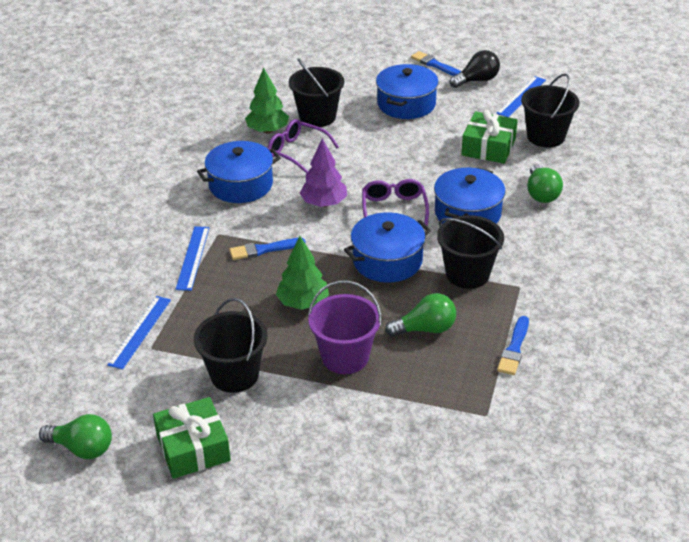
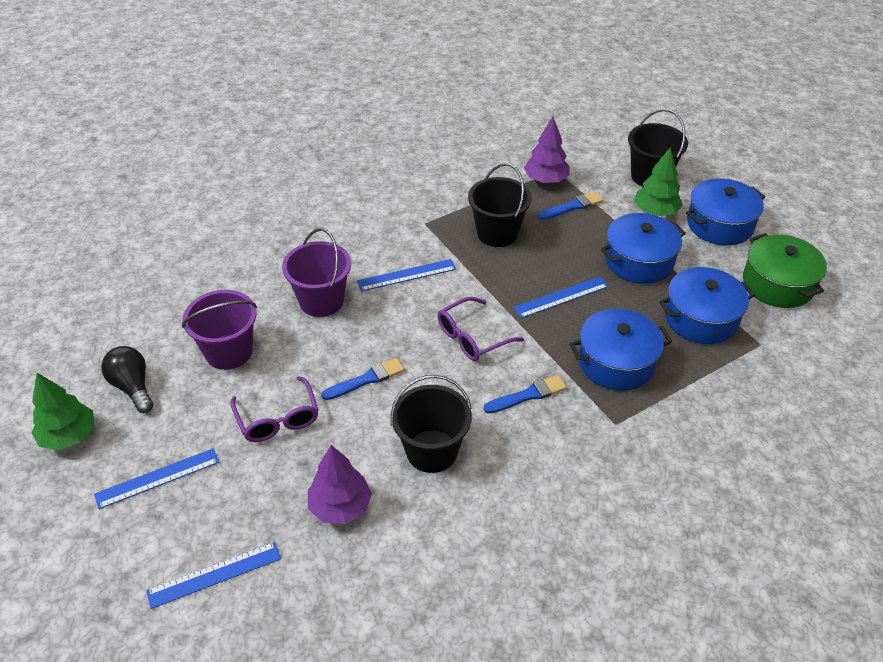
black bucket: 4 -> 3
blue ruler: 3 -> 4
green gift: 2 -> 0
green light bulb: 3 -> 0
green pot: 0 -> 1
purple bucket: 1 -> 2
purple tree: 1 -> 2

